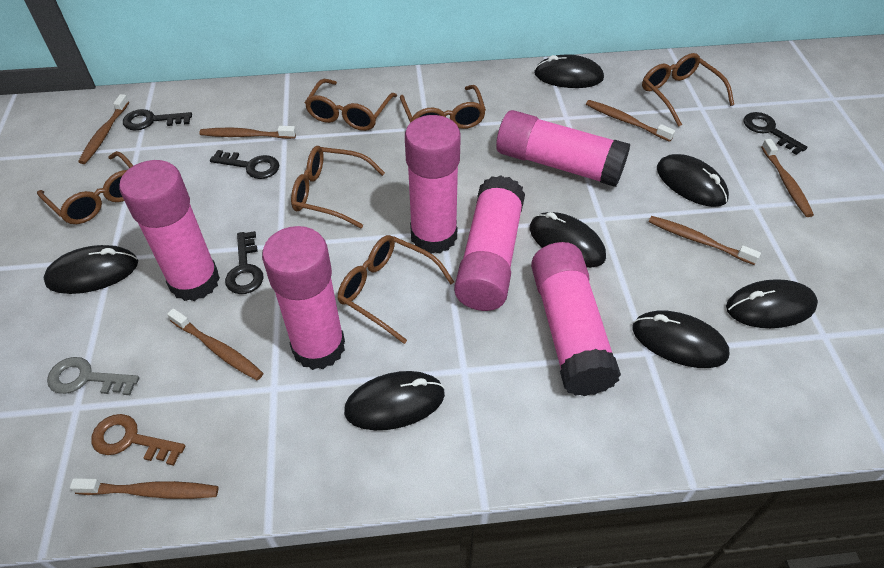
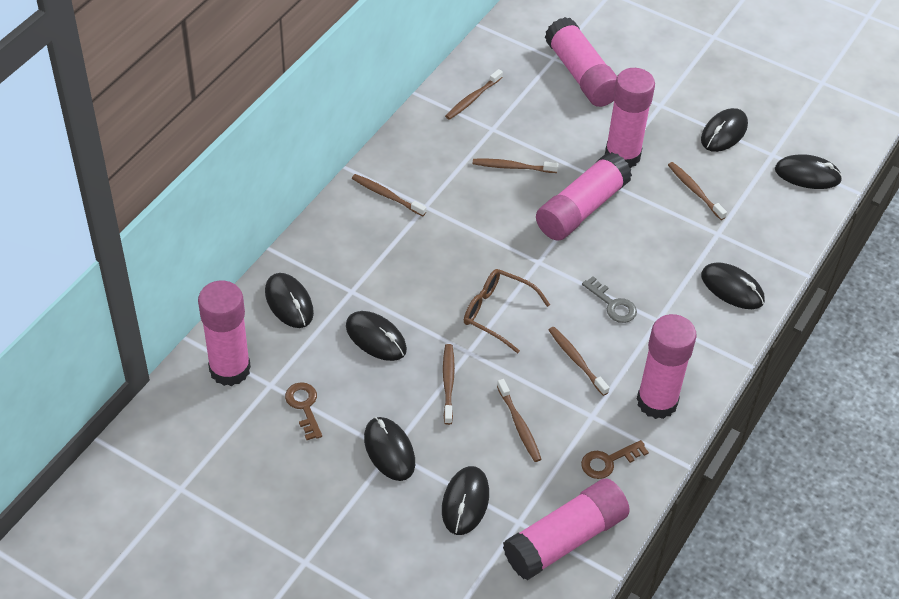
black key: 4 -> 0
brown glasses: 6 -> 1
brown key: 1 -> 2

